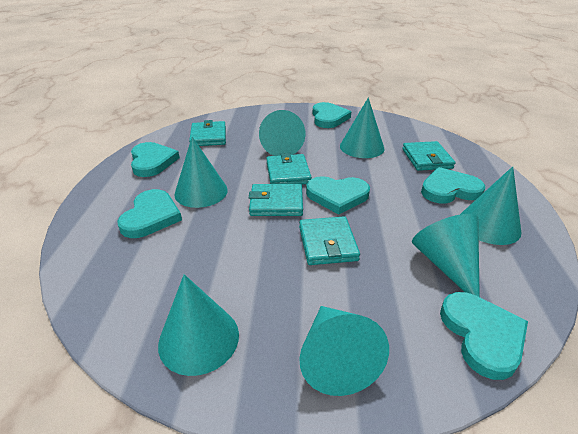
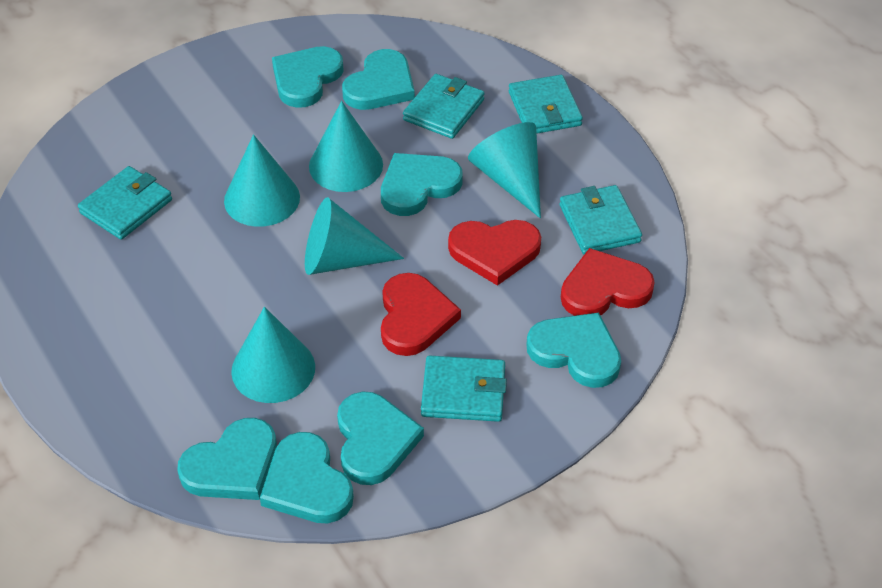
red heart: 0 -> 3
turquoise cone: 7 -> 5
turquoise heart: 6 -> 7

